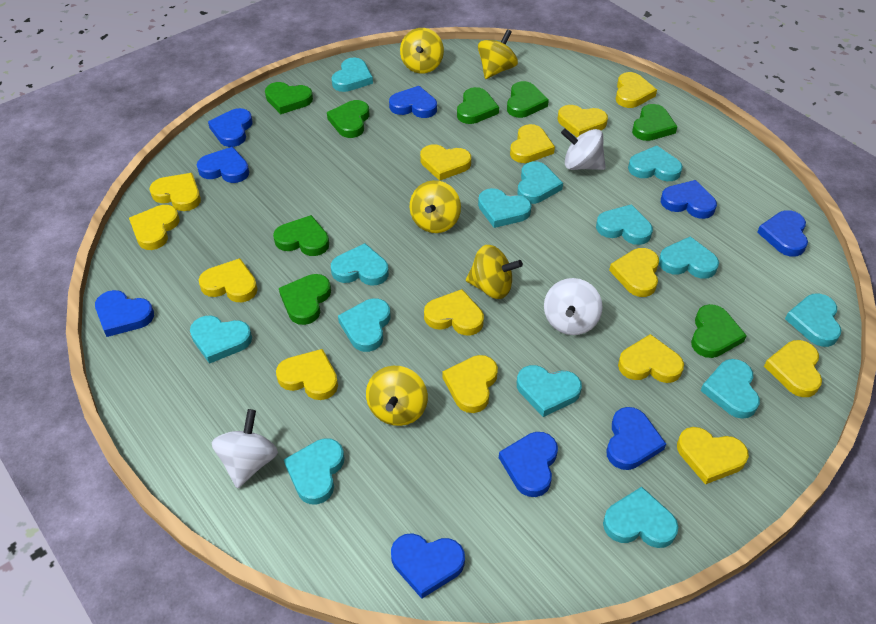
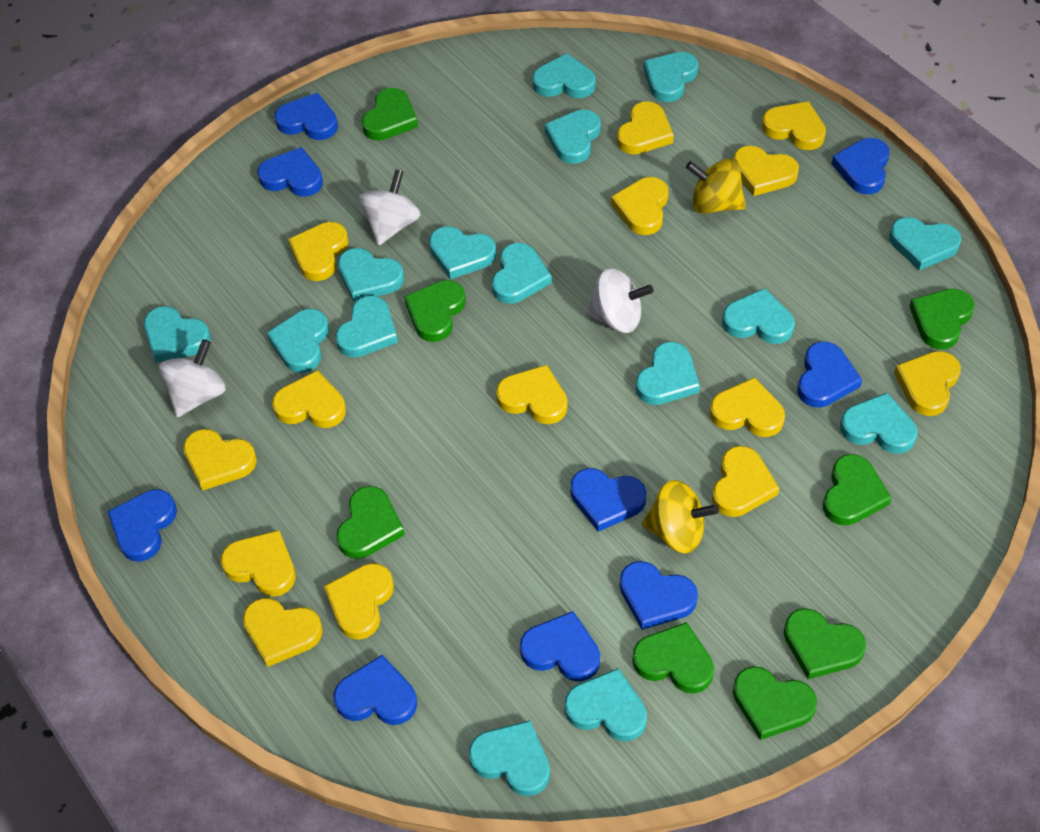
turquoise heart: 14 -> 15
yellow spinning top: 5 -> 2

